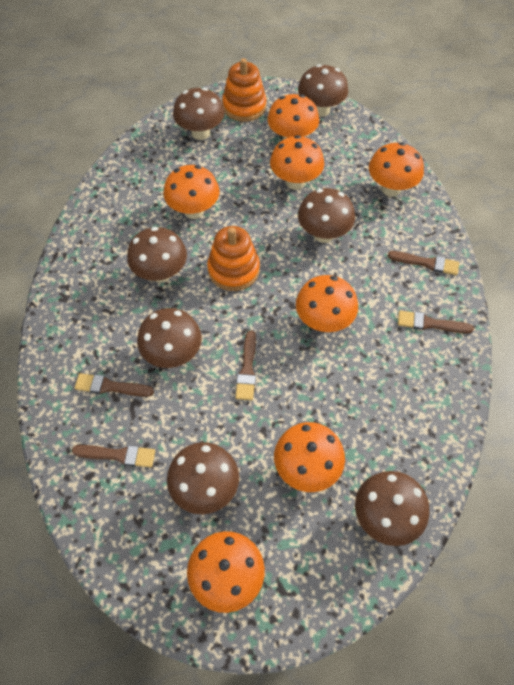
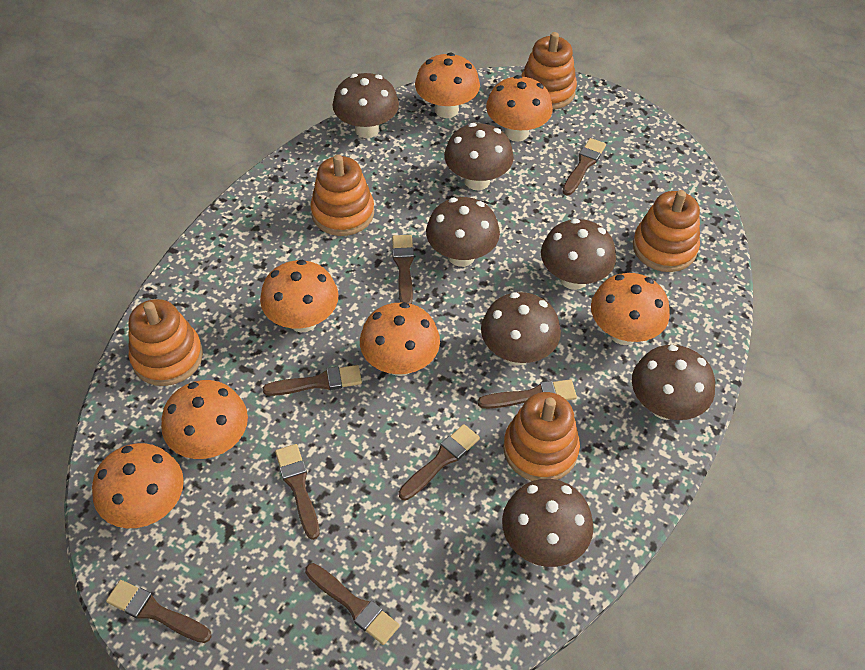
brown brush: 5 -> 8
orange stacking toy: 2 -> 5

